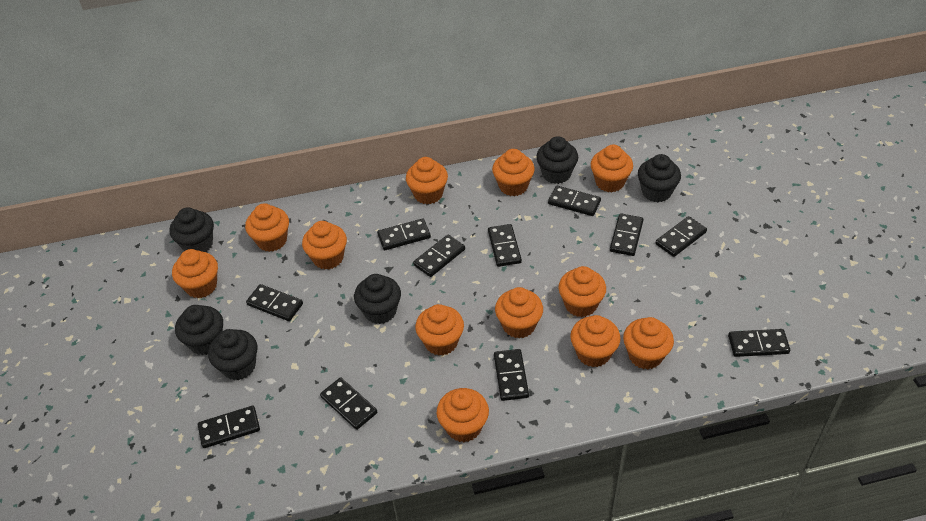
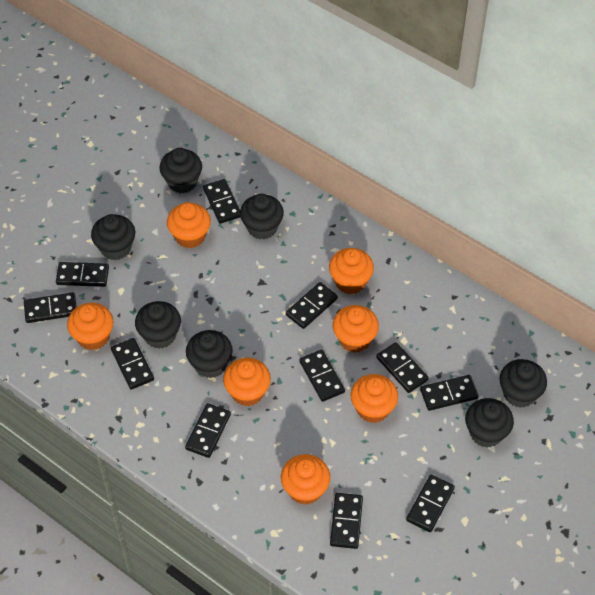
black cupcake: 6 -> 7
orange cupcake: 12 -> 7

